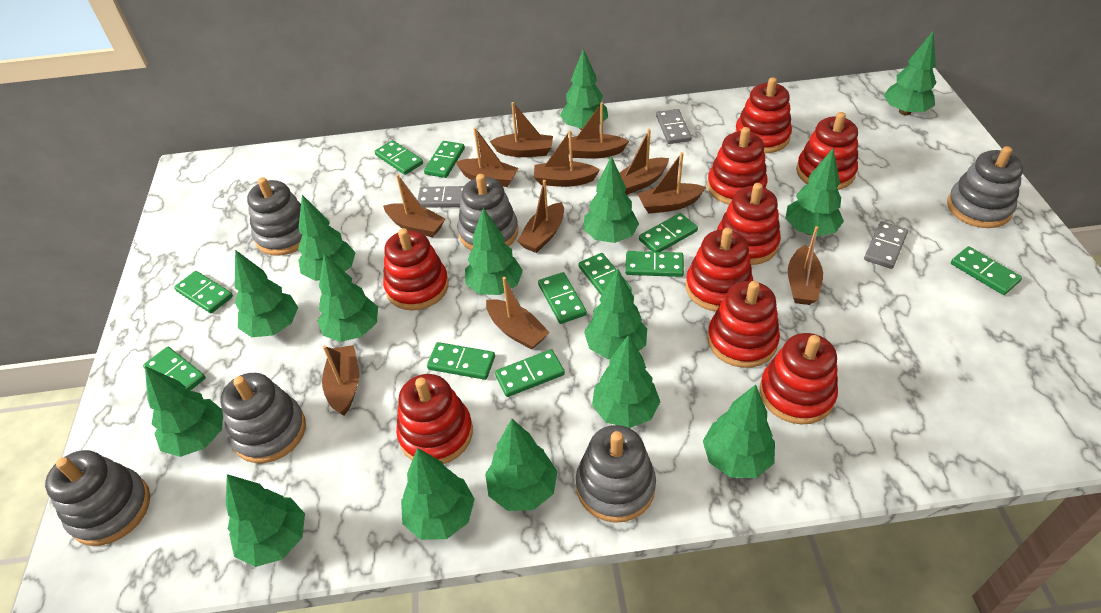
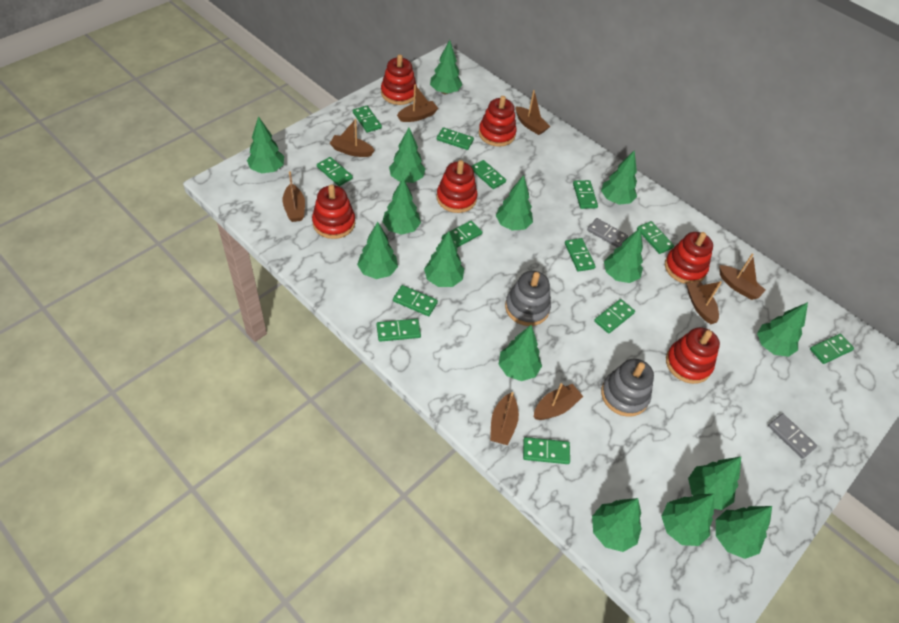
brown boat: 11 -> 8
green domino: 11 -> 13
grey domino: 3 -> 2
grey stacking toy: 6 -> 2
red stacking toy: 9 -> 6

